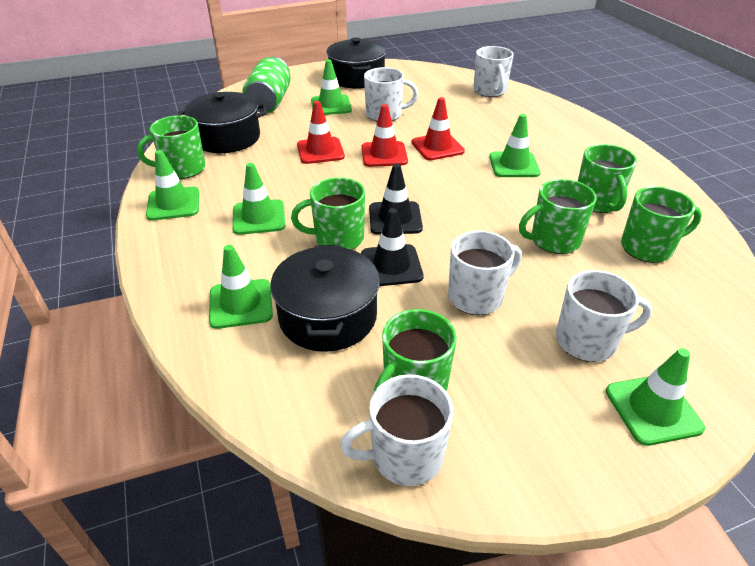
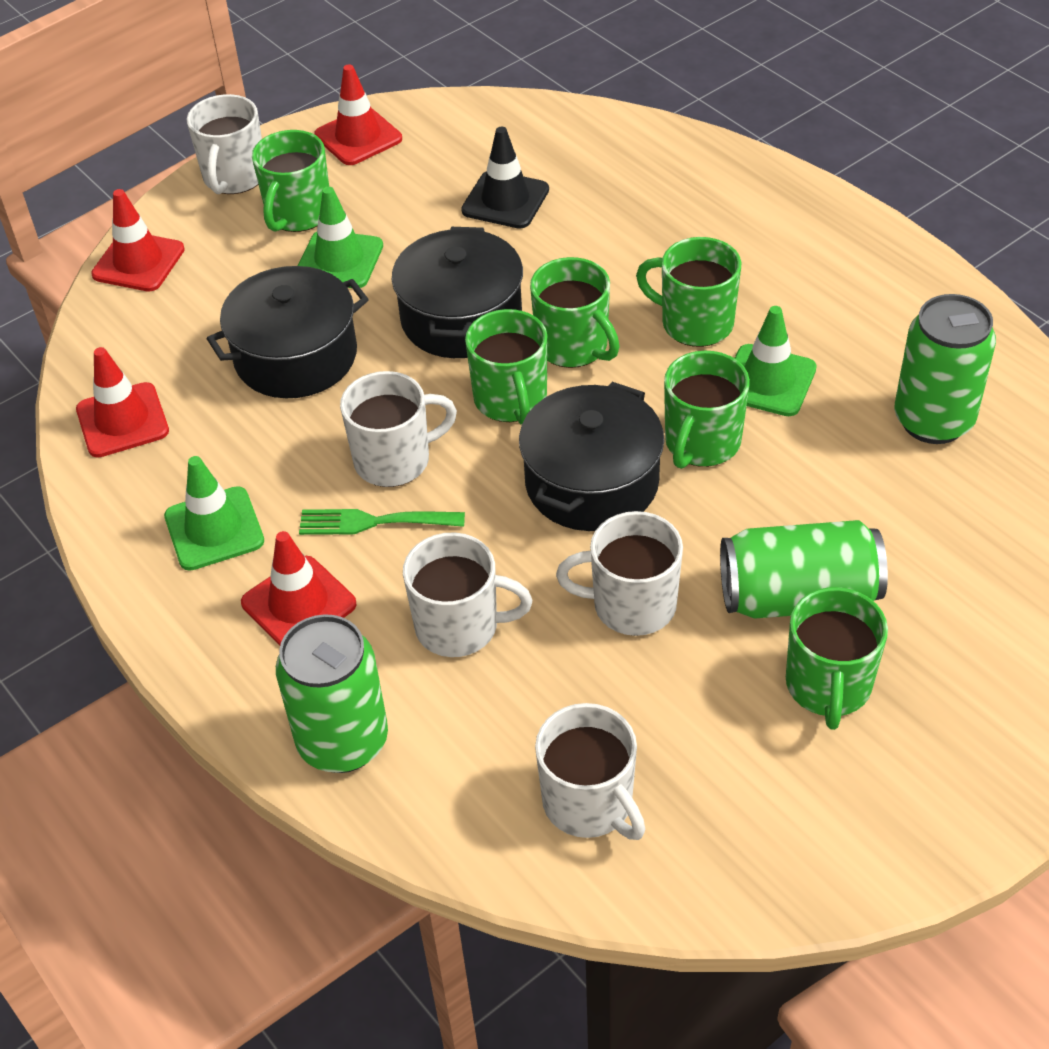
black traffic cone: 2 -> 1
green can: 1 -> 3
green fork: 0 -> 1
green traffic cone: 6 -> 3
red traffic cone: 3 -> 4

